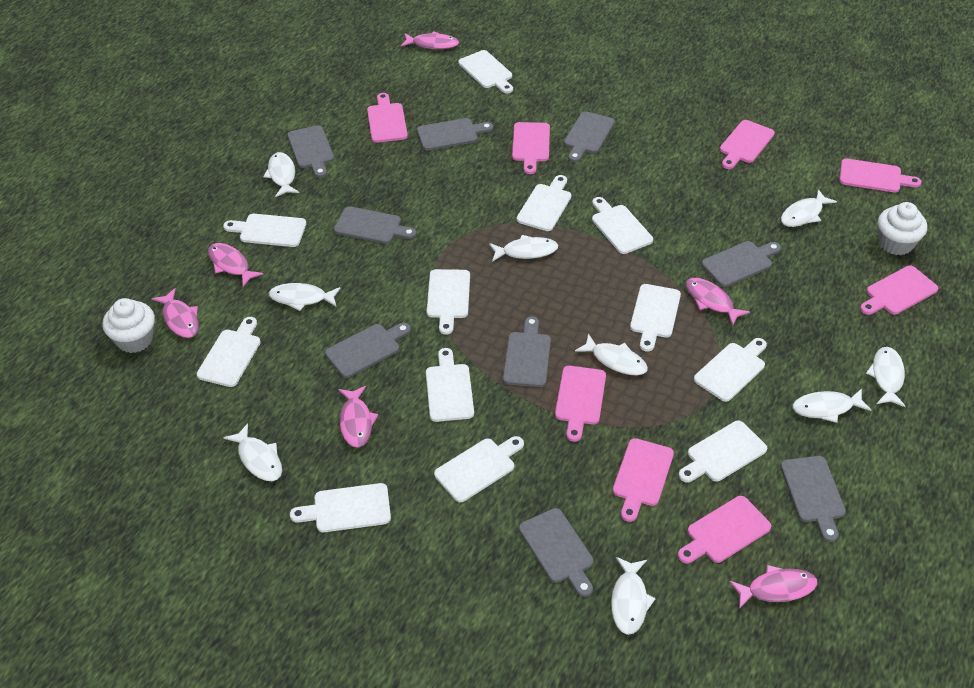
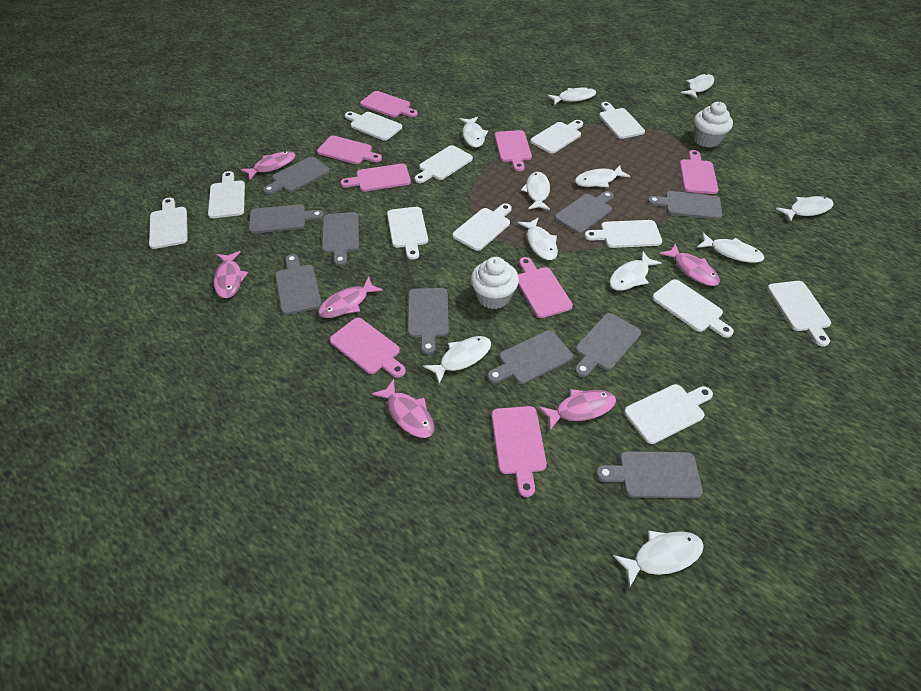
grey cutting board: 9 -> 10
white fish: 9 -> 11

